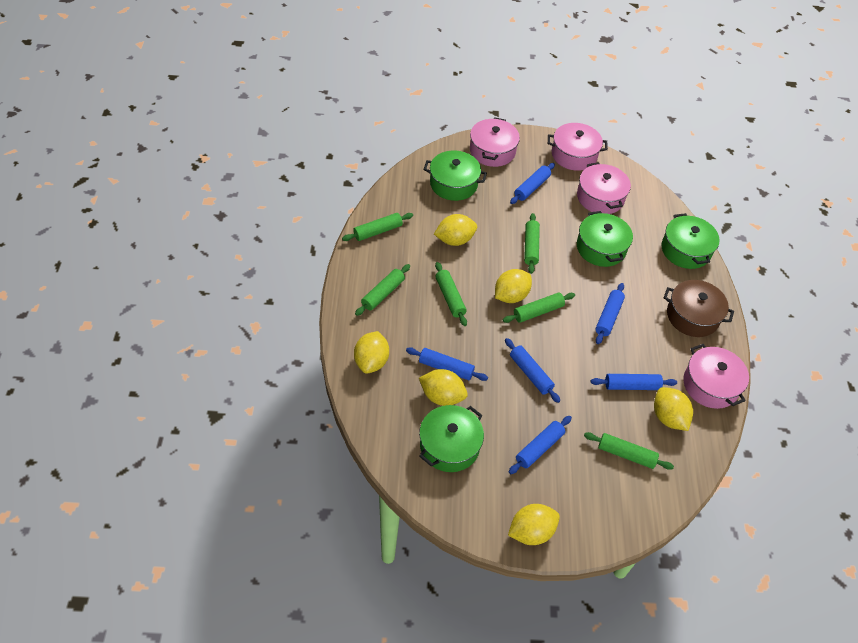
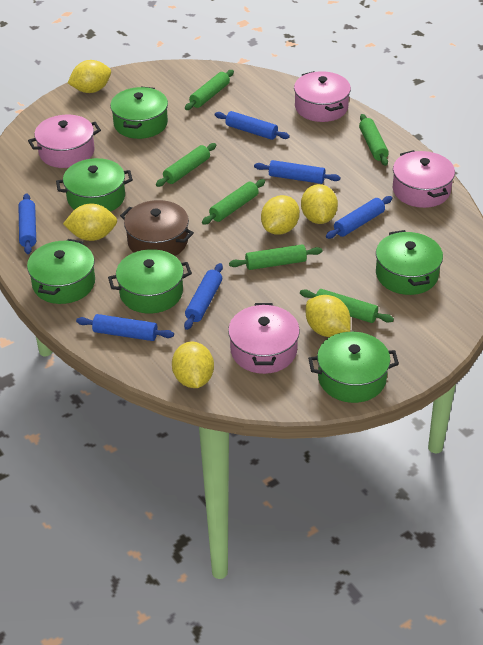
green pot: 4 -> 6

